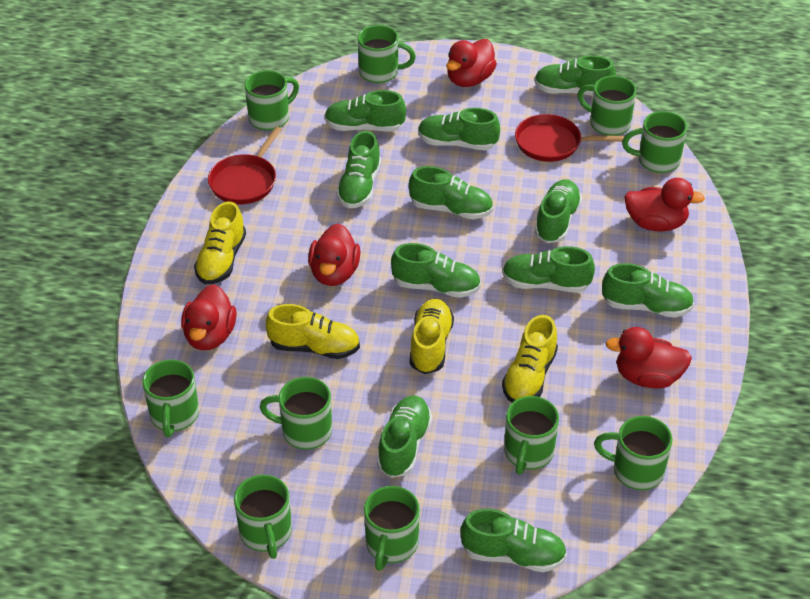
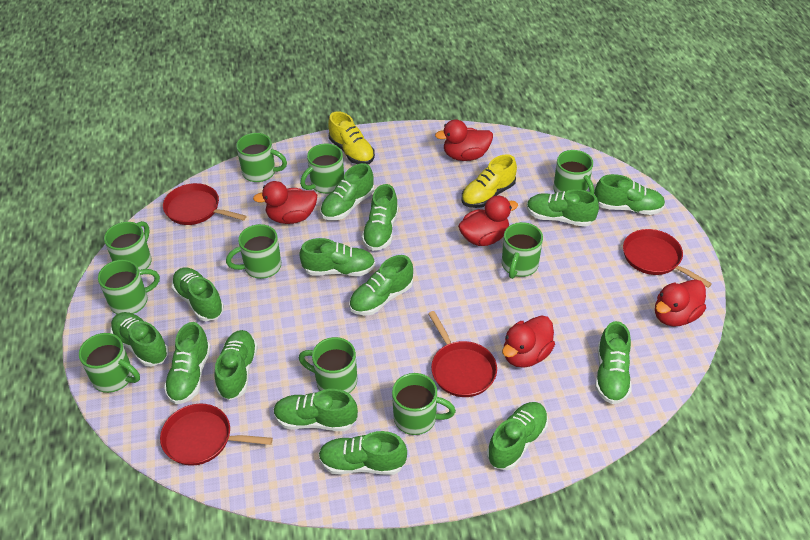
green shoe: 11 -> 14
red pan: 2 -> 4
yellow shoe: 4 -> 2

